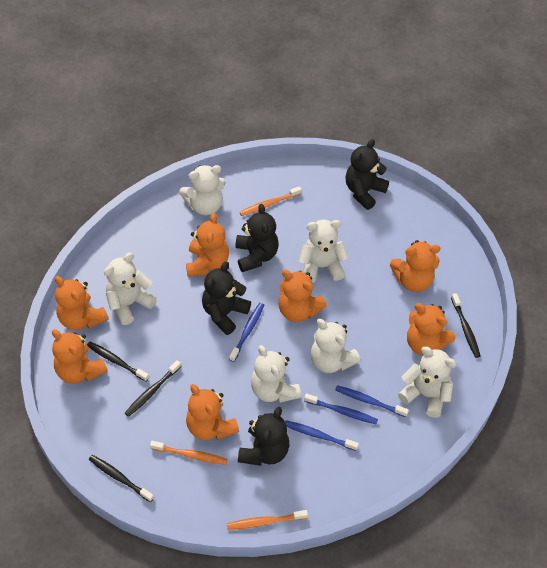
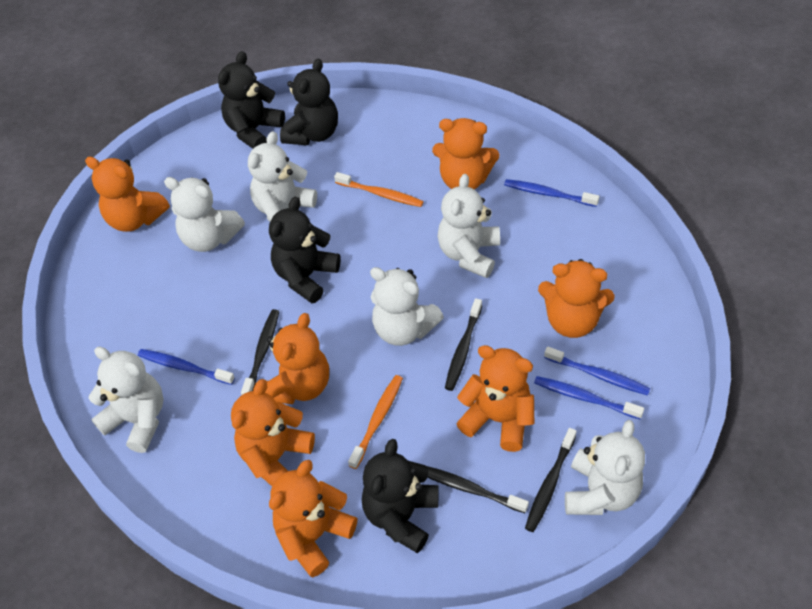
orange toothbrush: 3 -> 2

